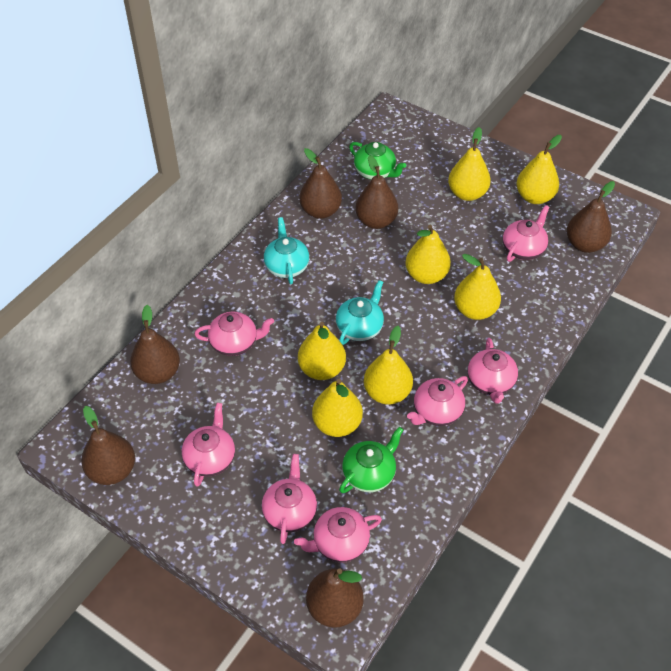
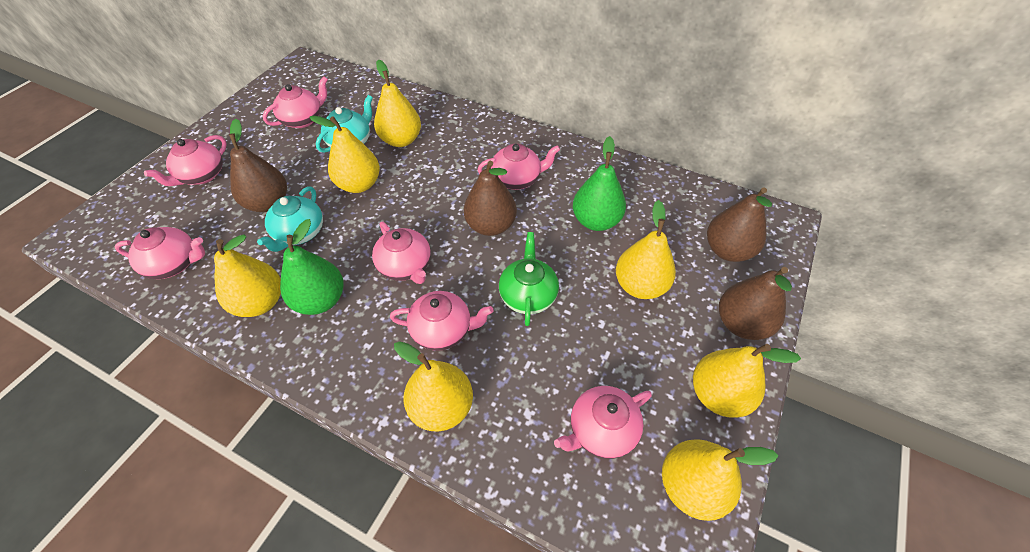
brown pear: 6 -> 4
green pear: 0 -> 2
green teapot: 2 -> 1

